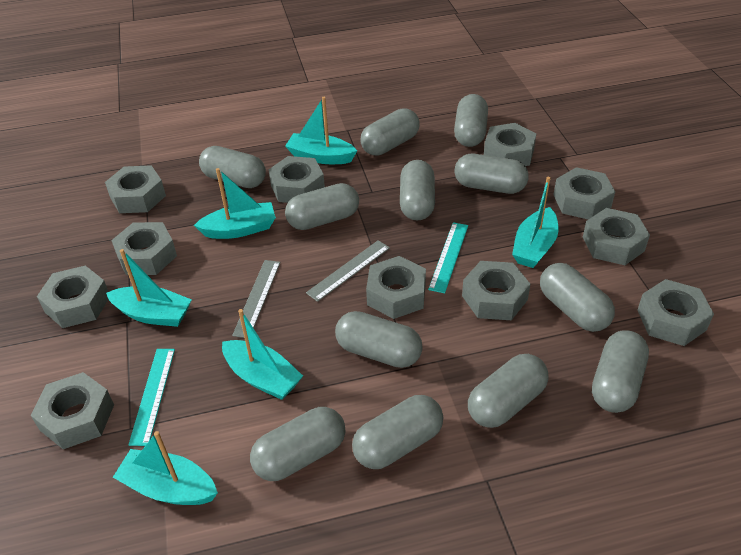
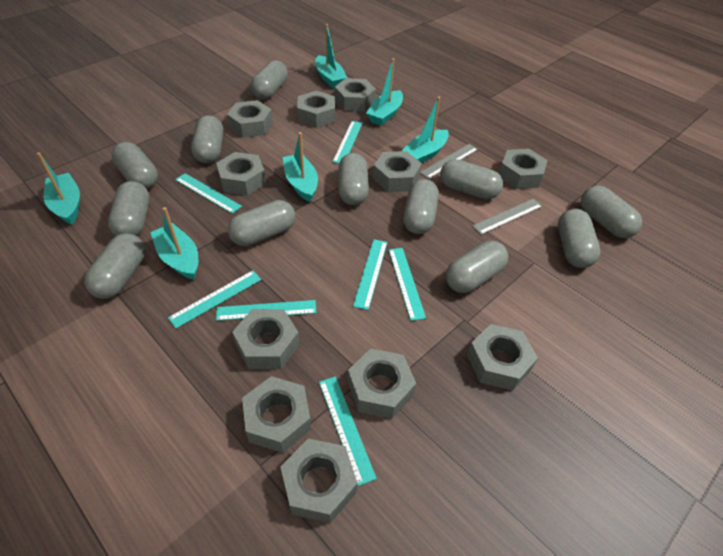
turquoise ruler: 2 -> 7

